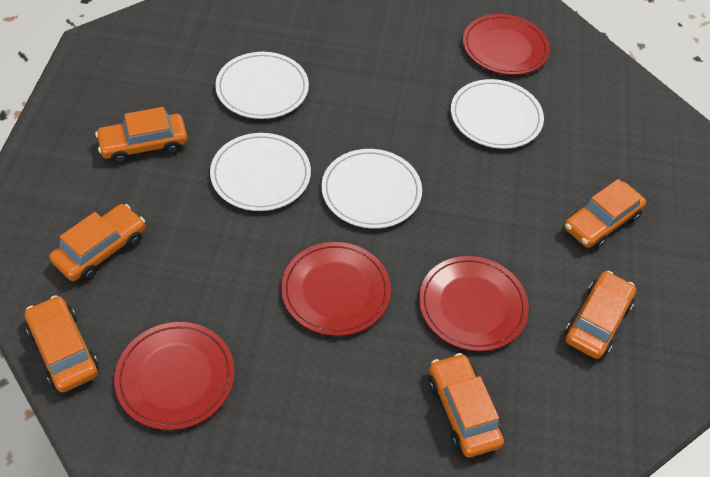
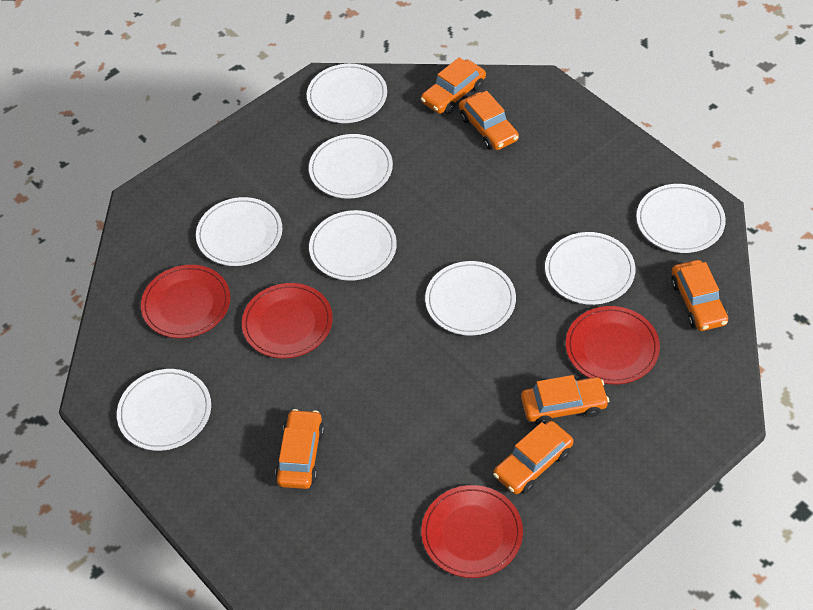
white plate: 4 -> 8

